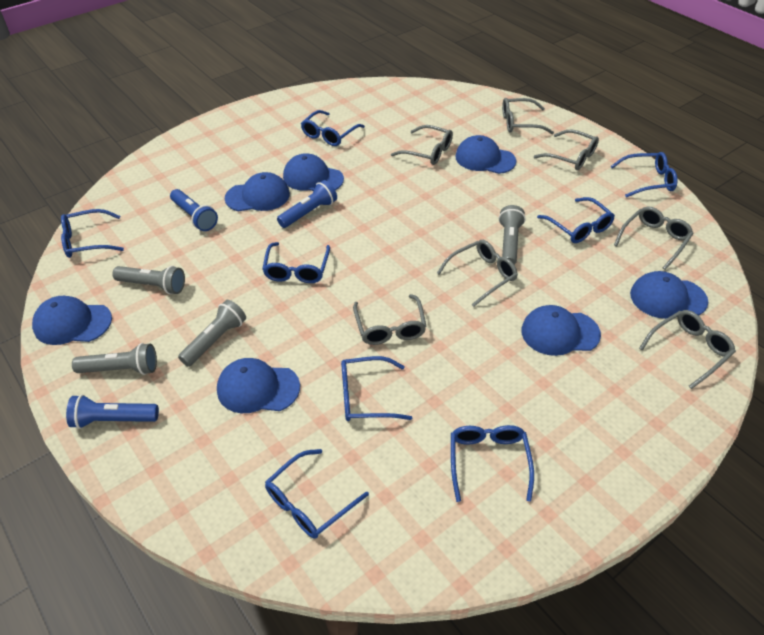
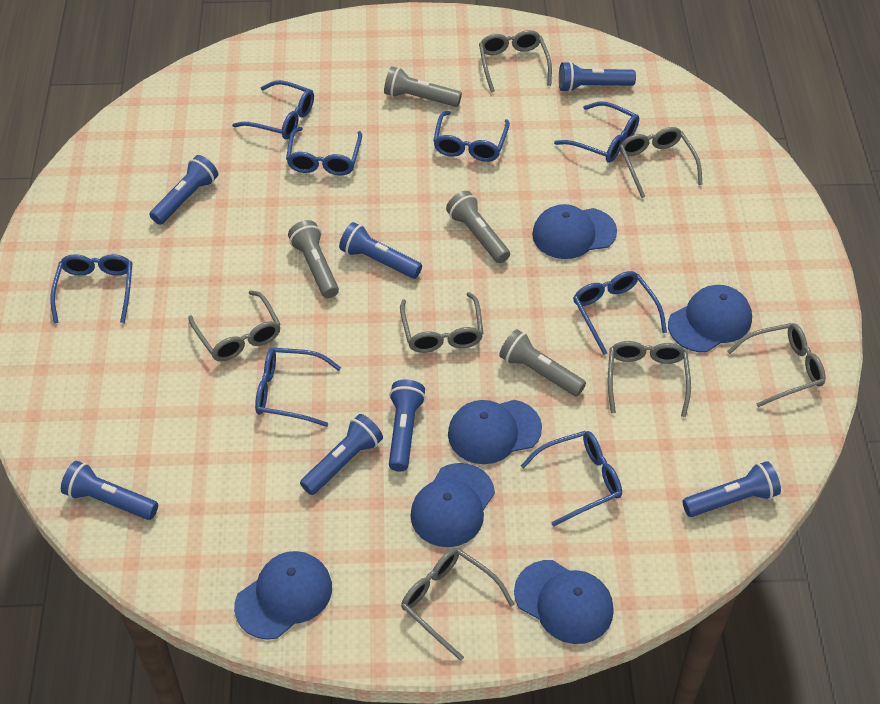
blue cap: 7 -> 6
blue flashlight: 3 -> 7

